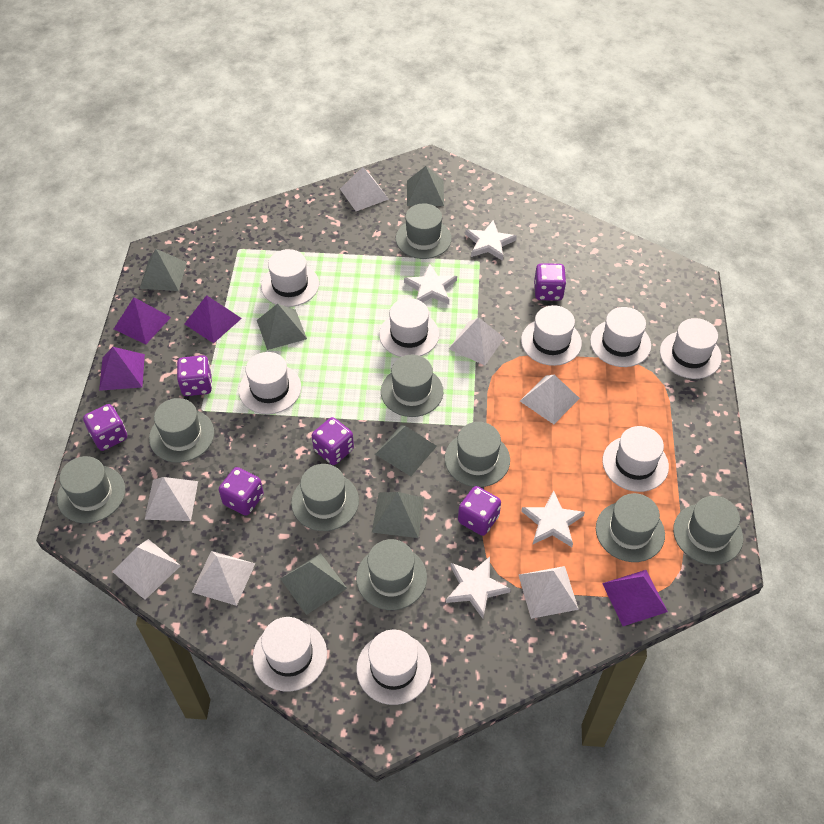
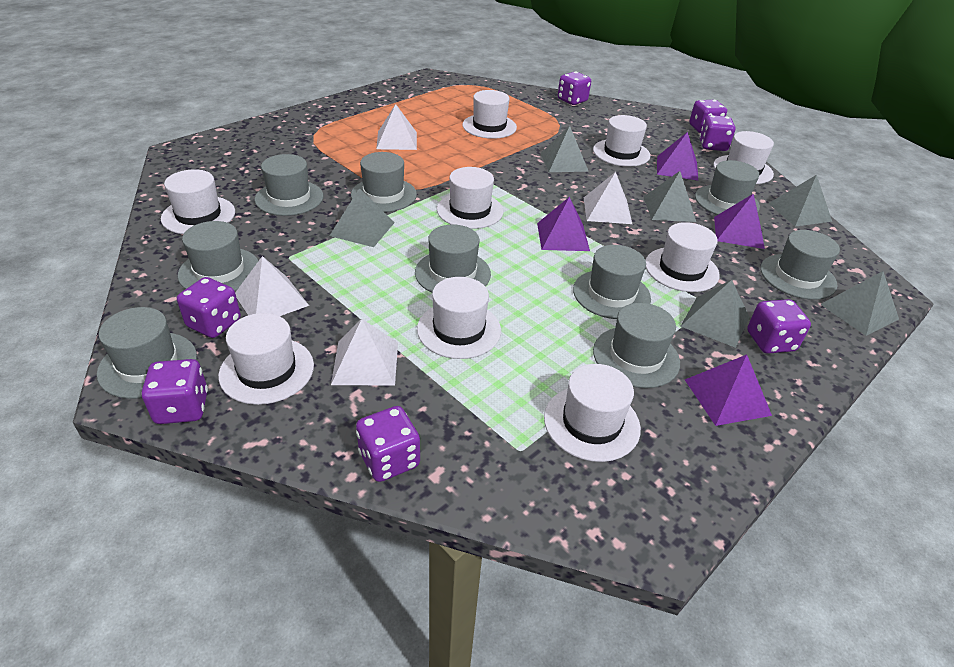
purple dice: 6 -> 7
white pyramid: 7 -> 4
white star: 4 -> 0

